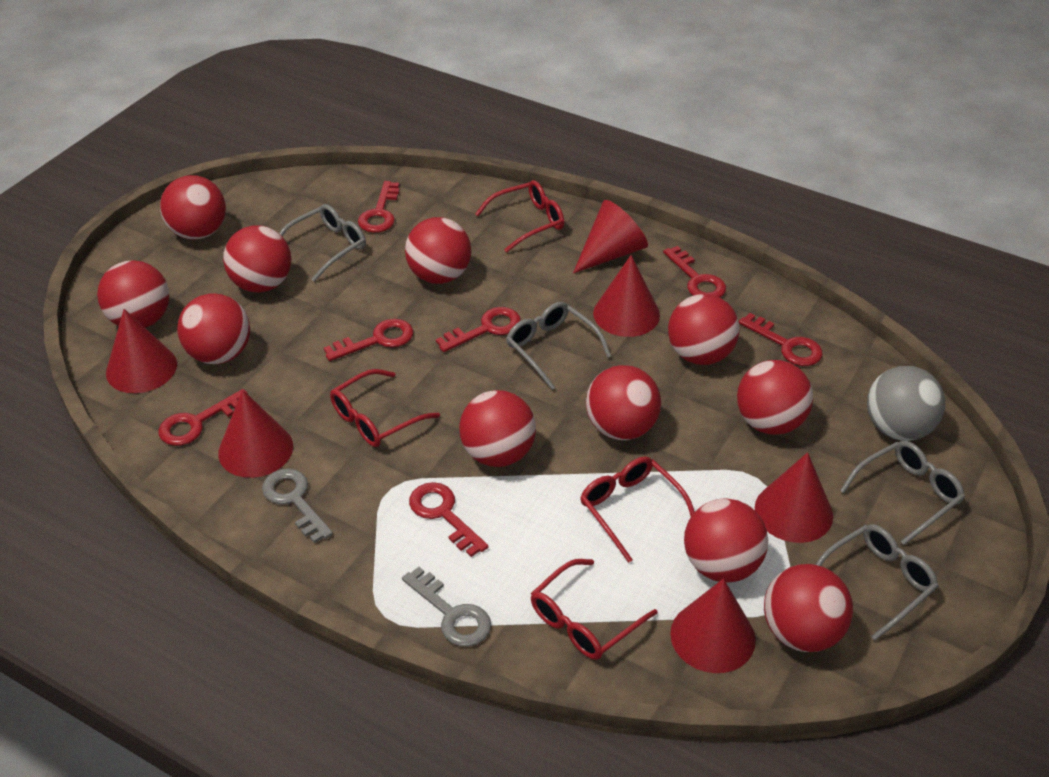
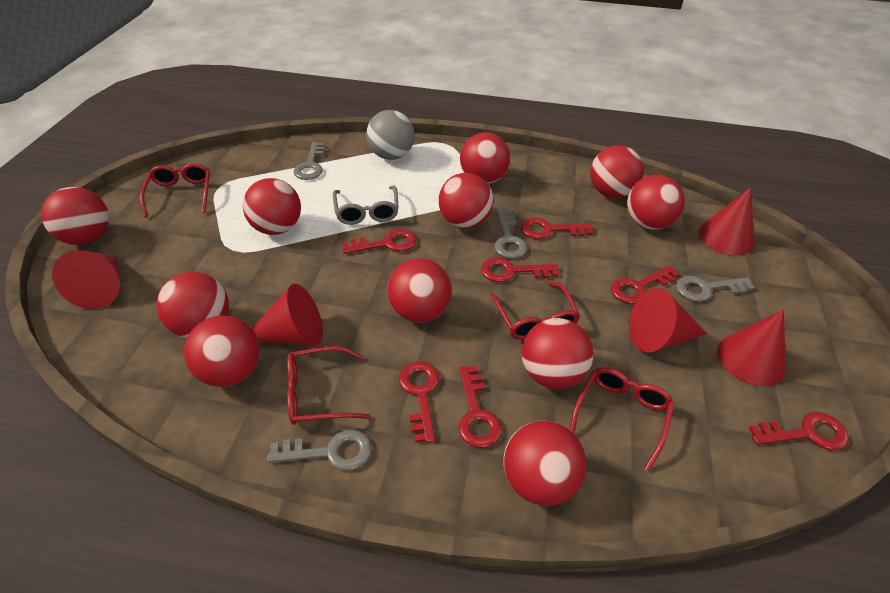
grey glasses: 4 -> 1
grey key: 2 -> 4
red cone: 6 -> 5

